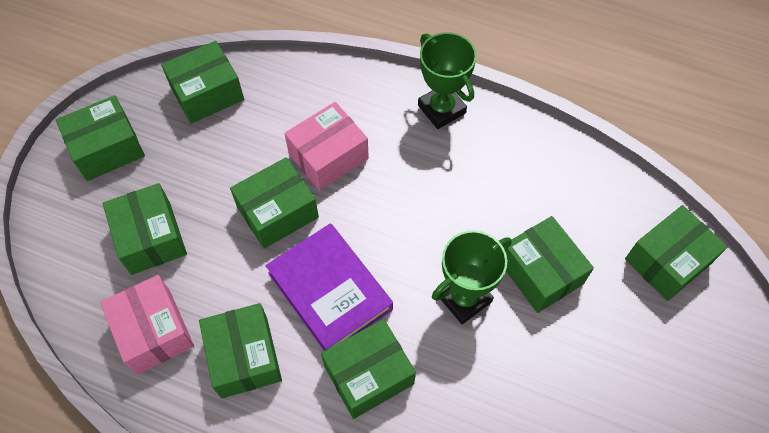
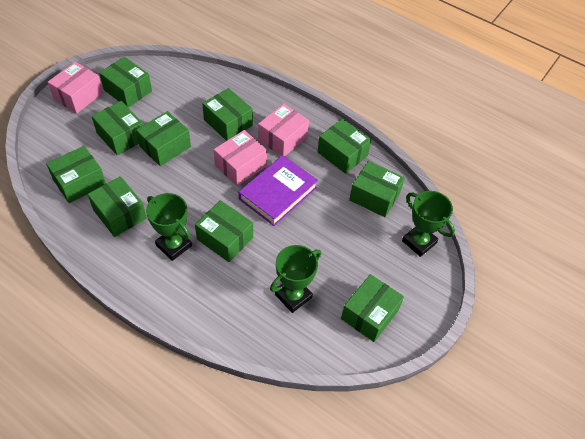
green box: 8 -> 10
green trophy: 2 -> 3
pink box: 2 -> 3

